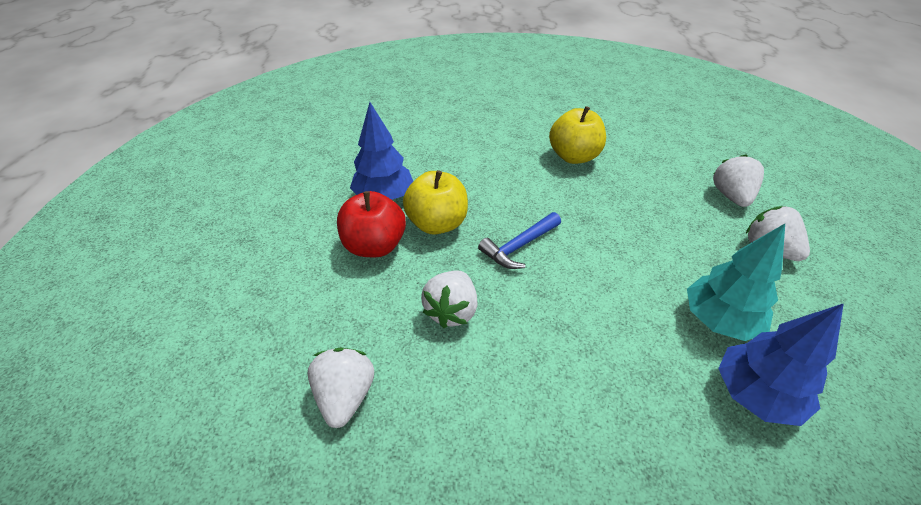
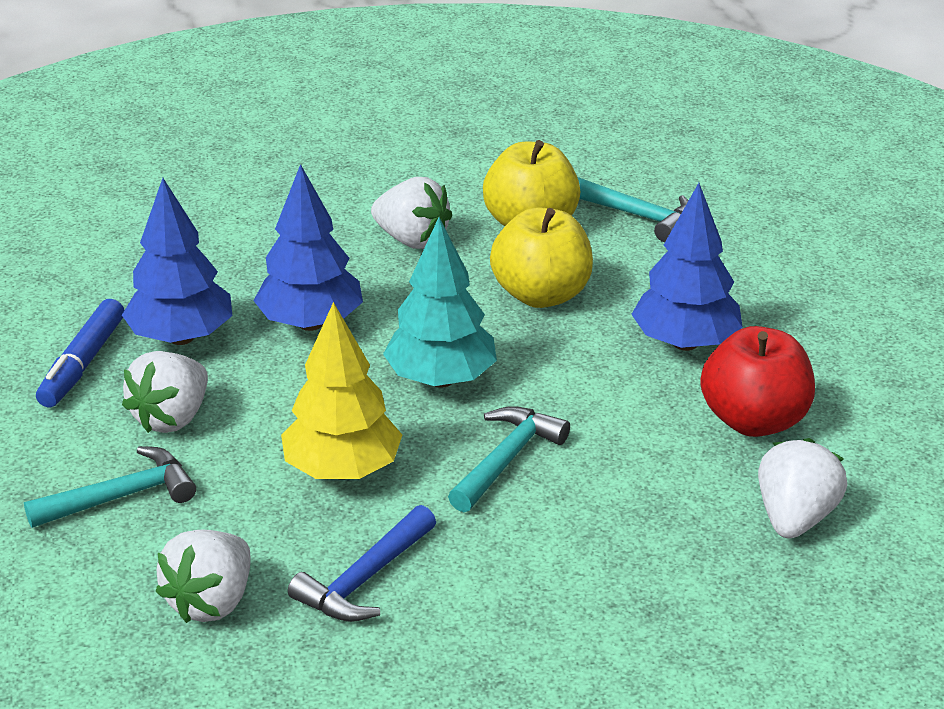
blue marker: 0 -> 1
blue tree: 2 -> 3
turquoise hammer: 0 -> 3
yellow tree: 0 -> 1

